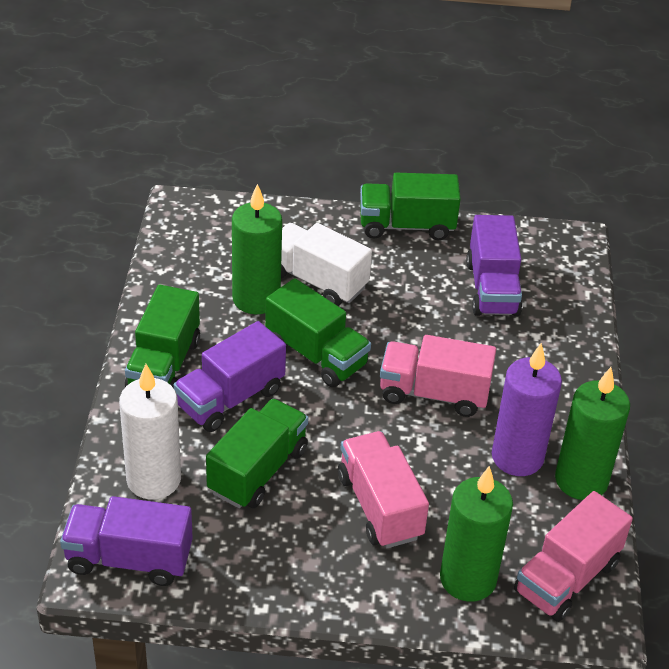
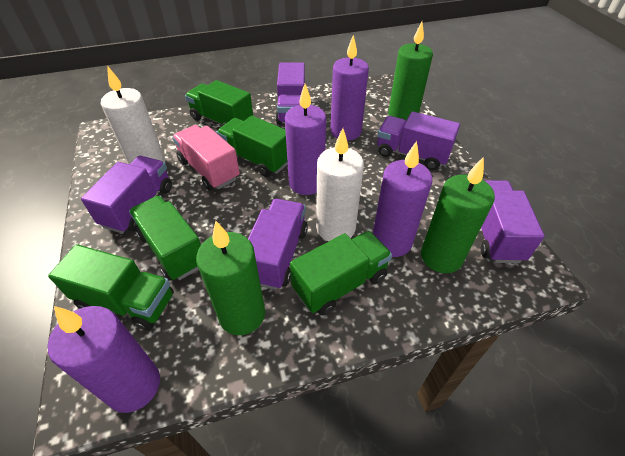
green truck: 4 -> 5
pink truck: 3 -> 1
purple candle: 1 -> 4
purple truck: 3 -> 5
white candle: 1 -> 2
white truck: 1 -> 0

